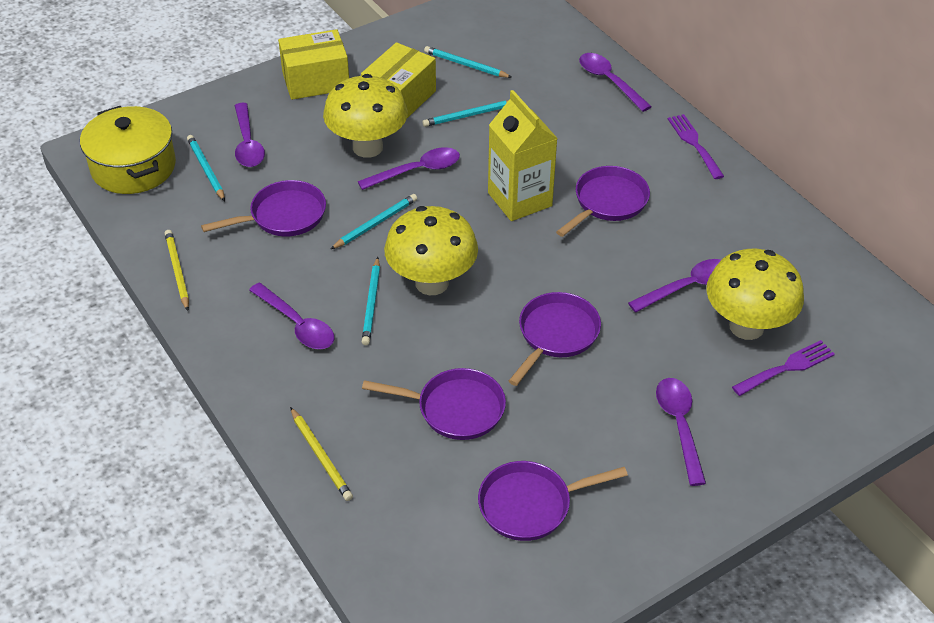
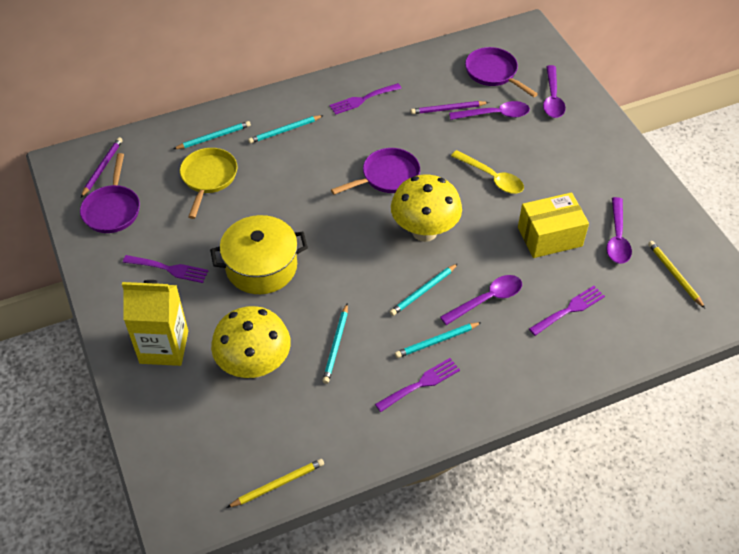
purple fork: 2 -> 4
purple pan: 5 -> 3
purple pencil: 0 -> 2
purple spoon: 6 -> 4
yellow box: 2 -> 1
yellow mushroom: 3 -> 2
yellow pan: 0 -> 1
yellow spoon: 0 -> 1

